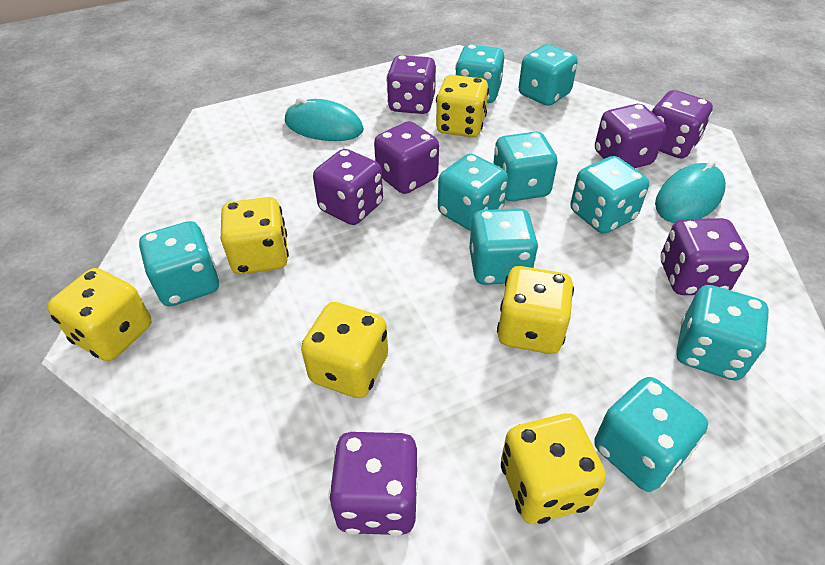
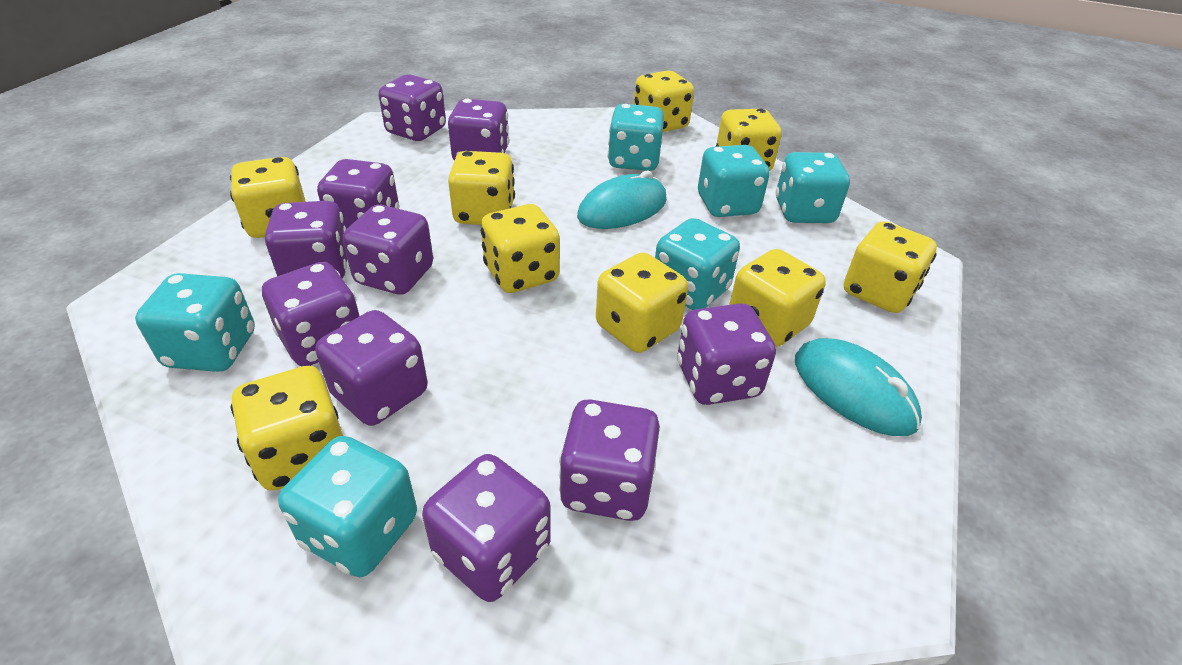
purple dice: 7 -> 10
turquoise dice: 9 -> 6
yellow dice: 6 -> 9

